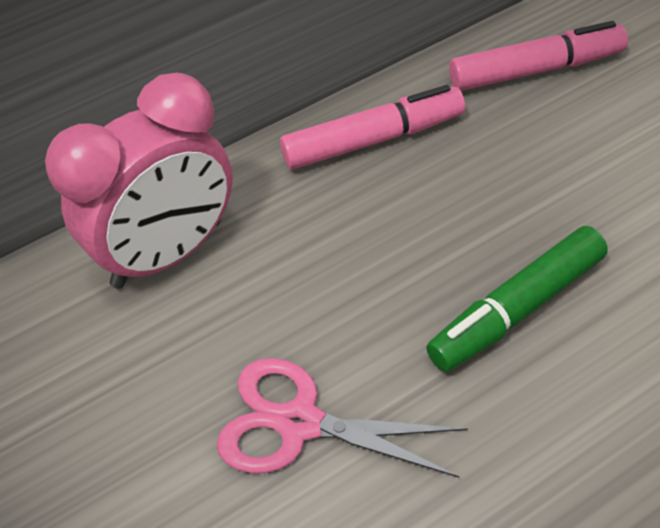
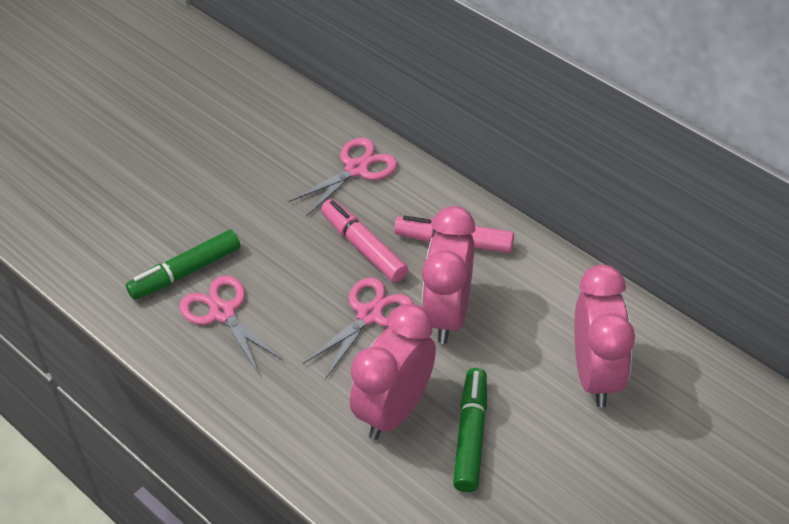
green marker: 1 -> 2
pink clock: 1 -> 3
pink scissors: 1 -> 3

